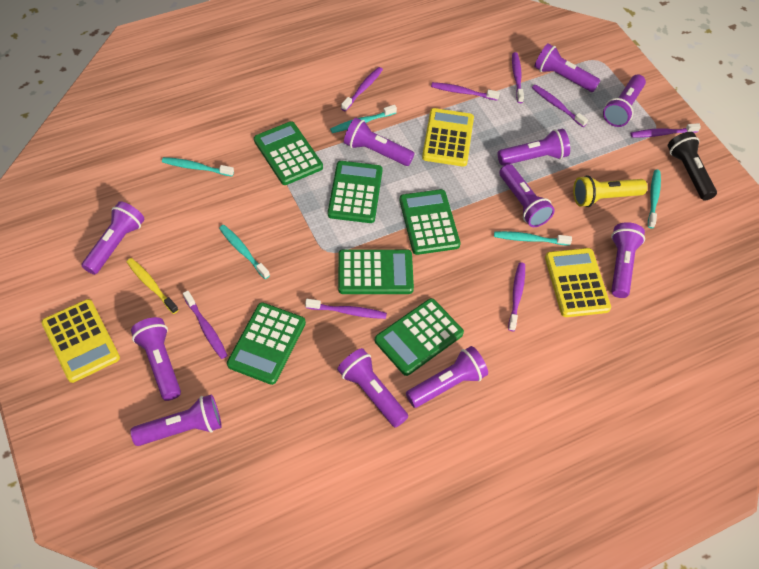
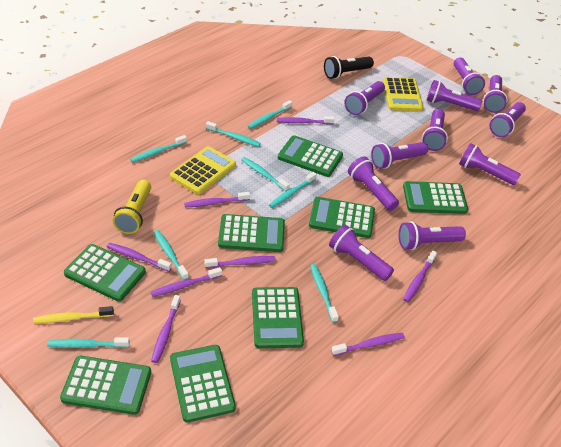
green calculator: 6 -> 8
turquoise toothbrush: 5 -> 8
yellow calculator: 3 -> 2

